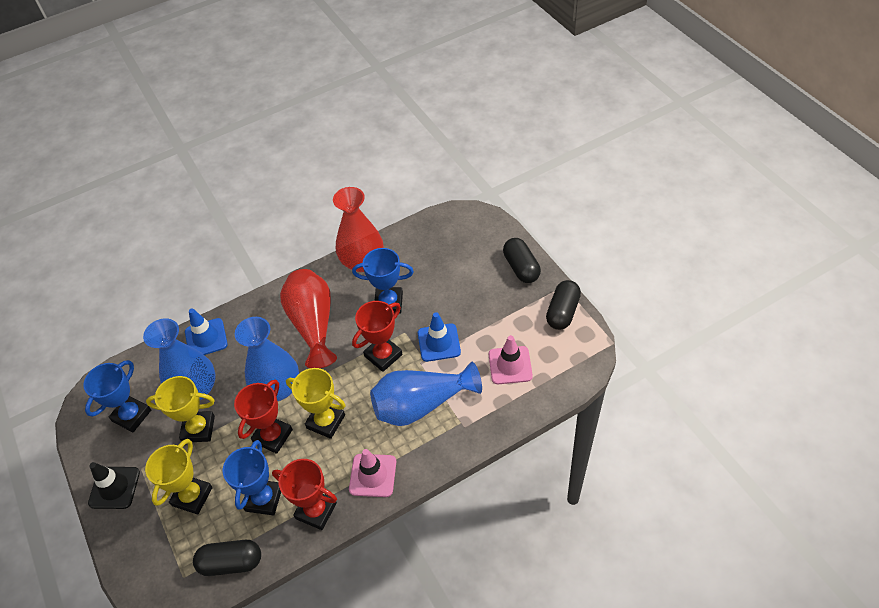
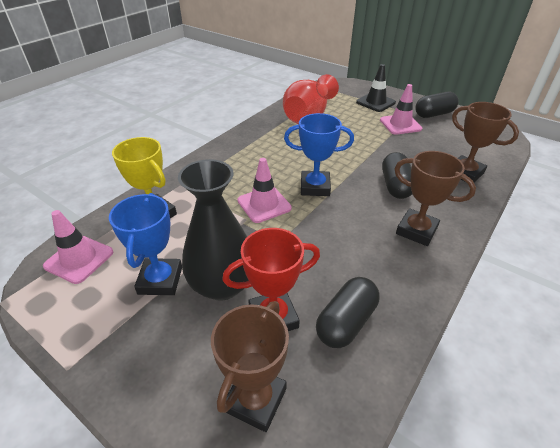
black vase: 0 -> 1
blue traffic cone: 2 -> 0
blue trophy: 3 -> 2
blue vase: 3 -> 0
brown trophy: 0 -> 3
pink traffic cone: 2 -> 3
red trophy: 3 -> 1
red vase: 2 -> 1
yellow trophy: 3 -> 1

